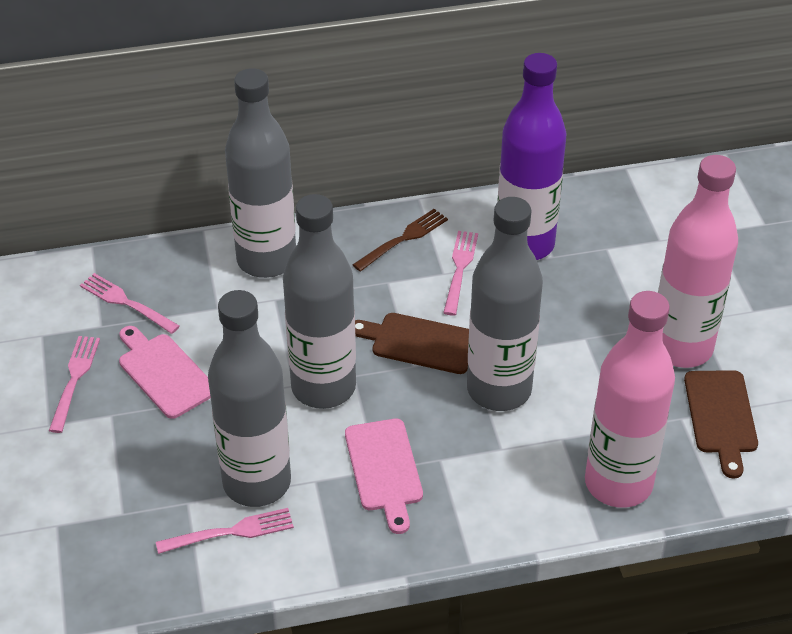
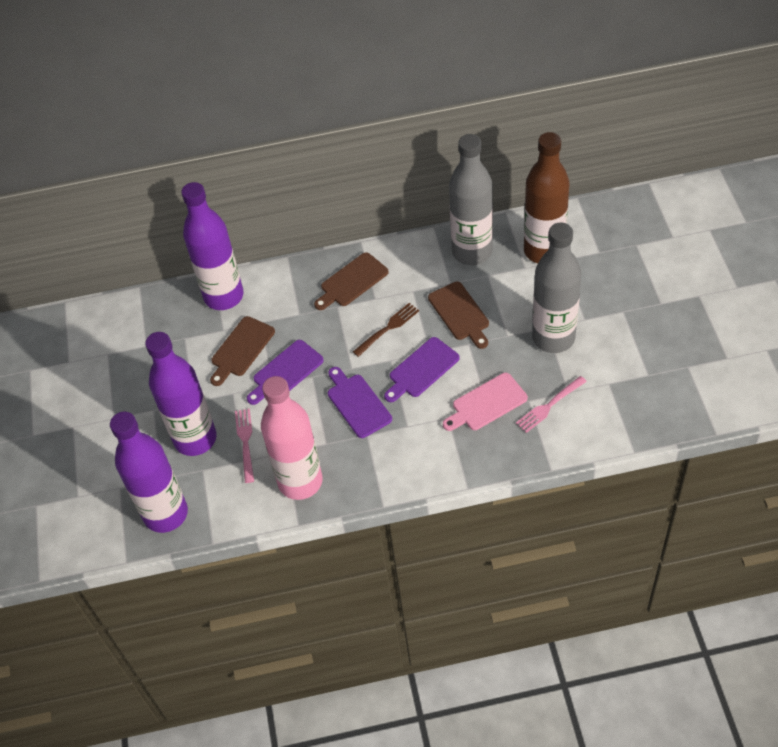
brown bottle: 0 -> 1
brown cutting board: 2 -> 3
grey bottle: 4 -> 2
pink bottle: 2 -> 1
pink cutting board: 2 -> 1
pink fork: 4 -> 2
purple bottle: 1 -> 3
purple cutting board: 0 -> 3

